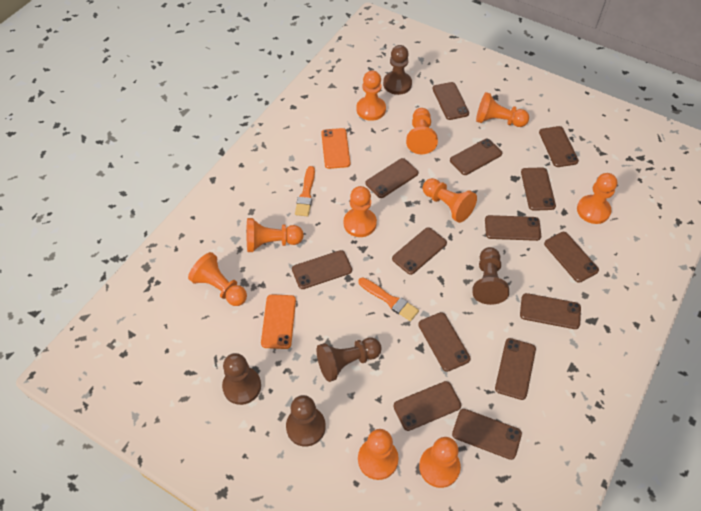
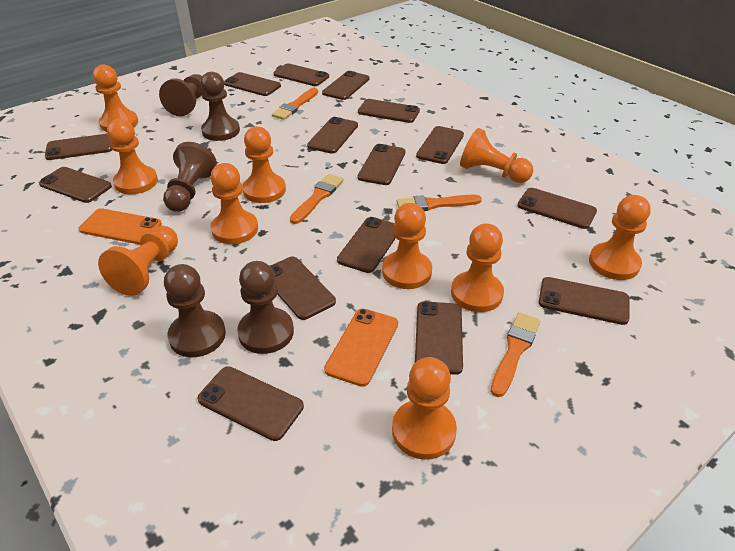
brown phone: 14 -> 15
orange brush: 2 -> 4

